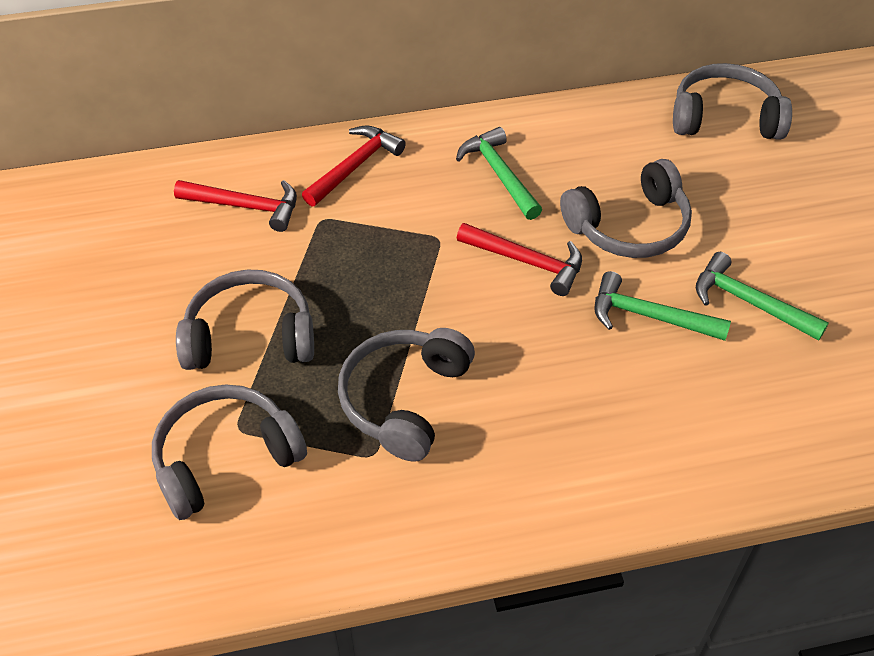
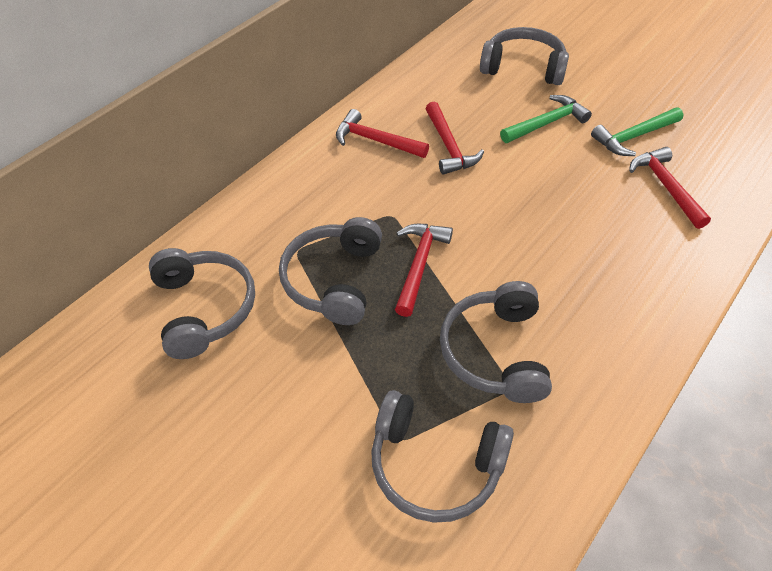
green hammer: 3 -> 2
red hammer: 3 -> 4

